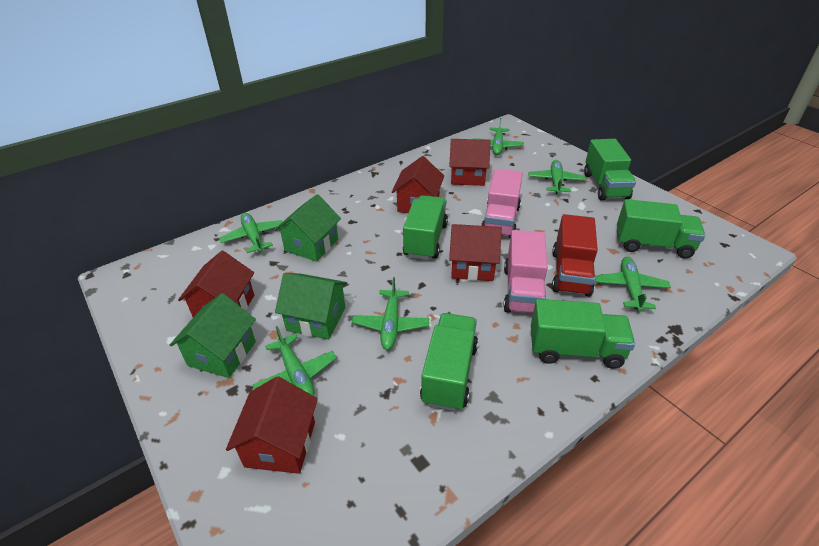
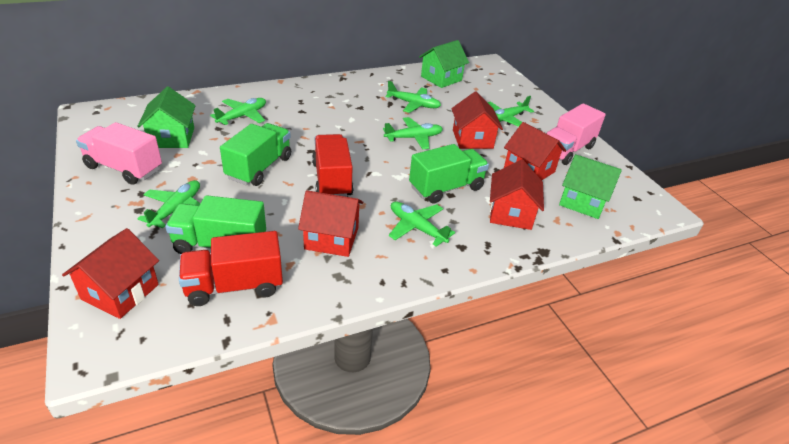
green truck: 5 -> 3
red truck: 1 -> 2

